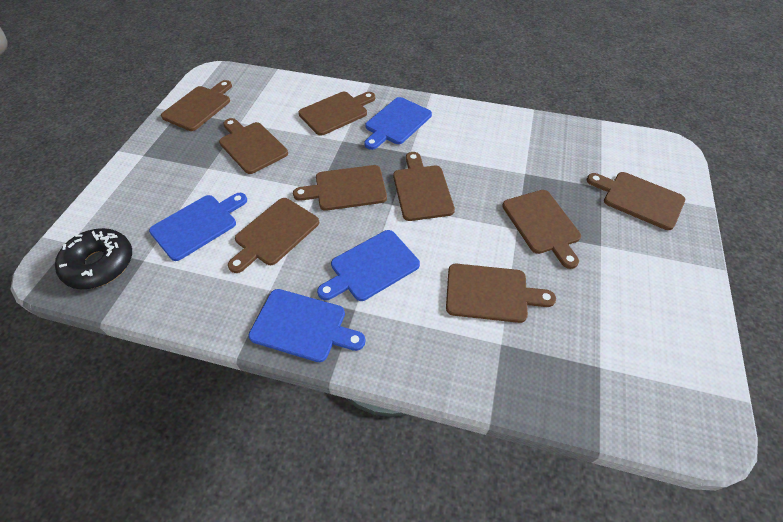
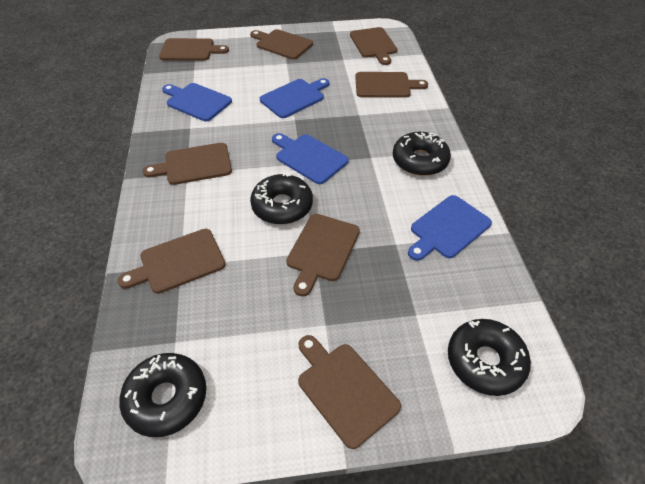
black donut: 1 -> 4
brown cutting board: 9 -> 8

